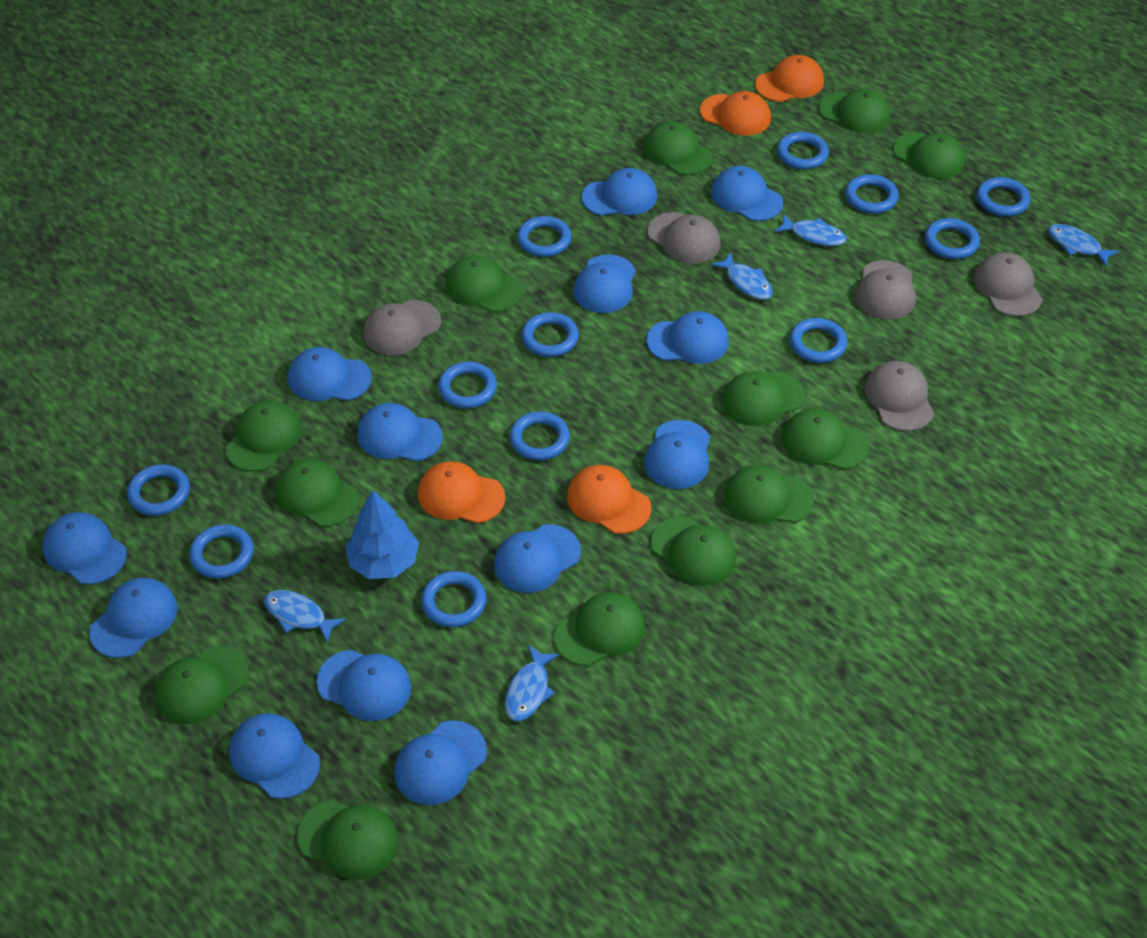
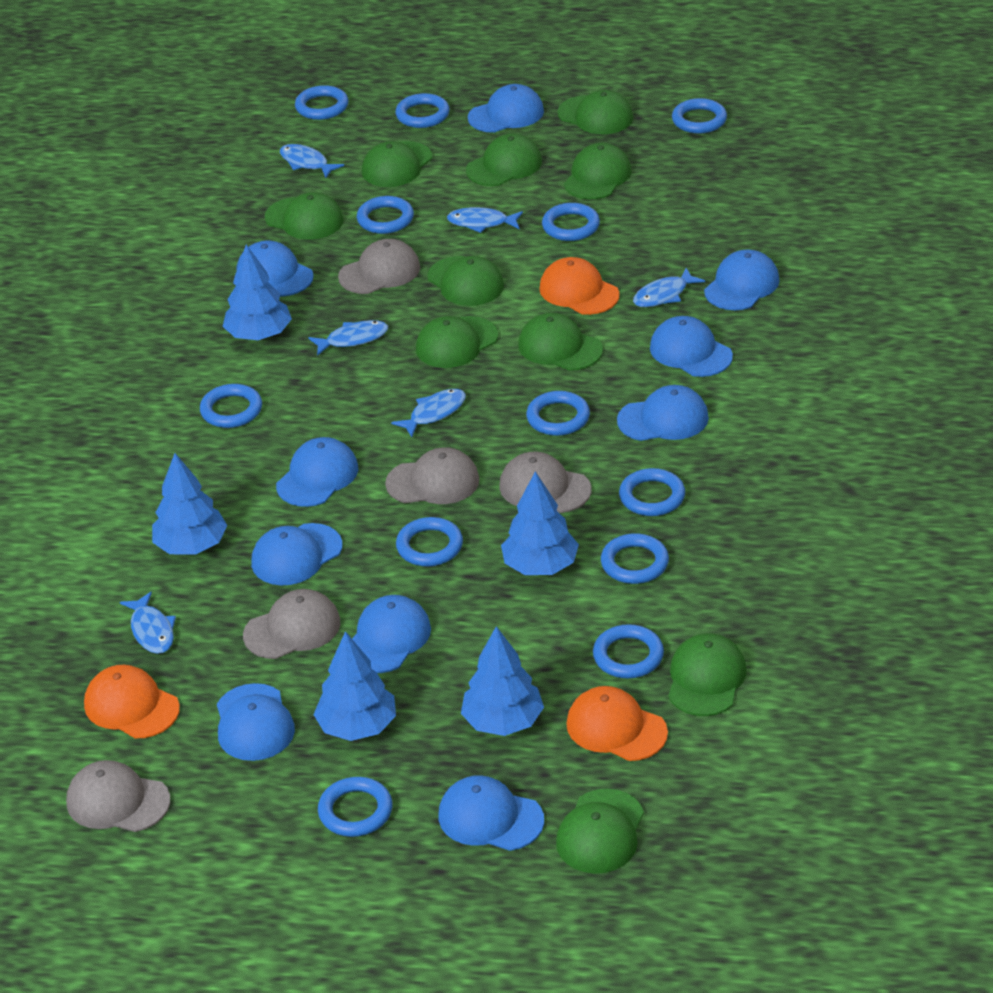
blue cap: 13 -> 10
blue fish: 5 -> 6
blue tree: 1 -> 5
green cap: 13 -> 10
orange cap: 4 -> 3

